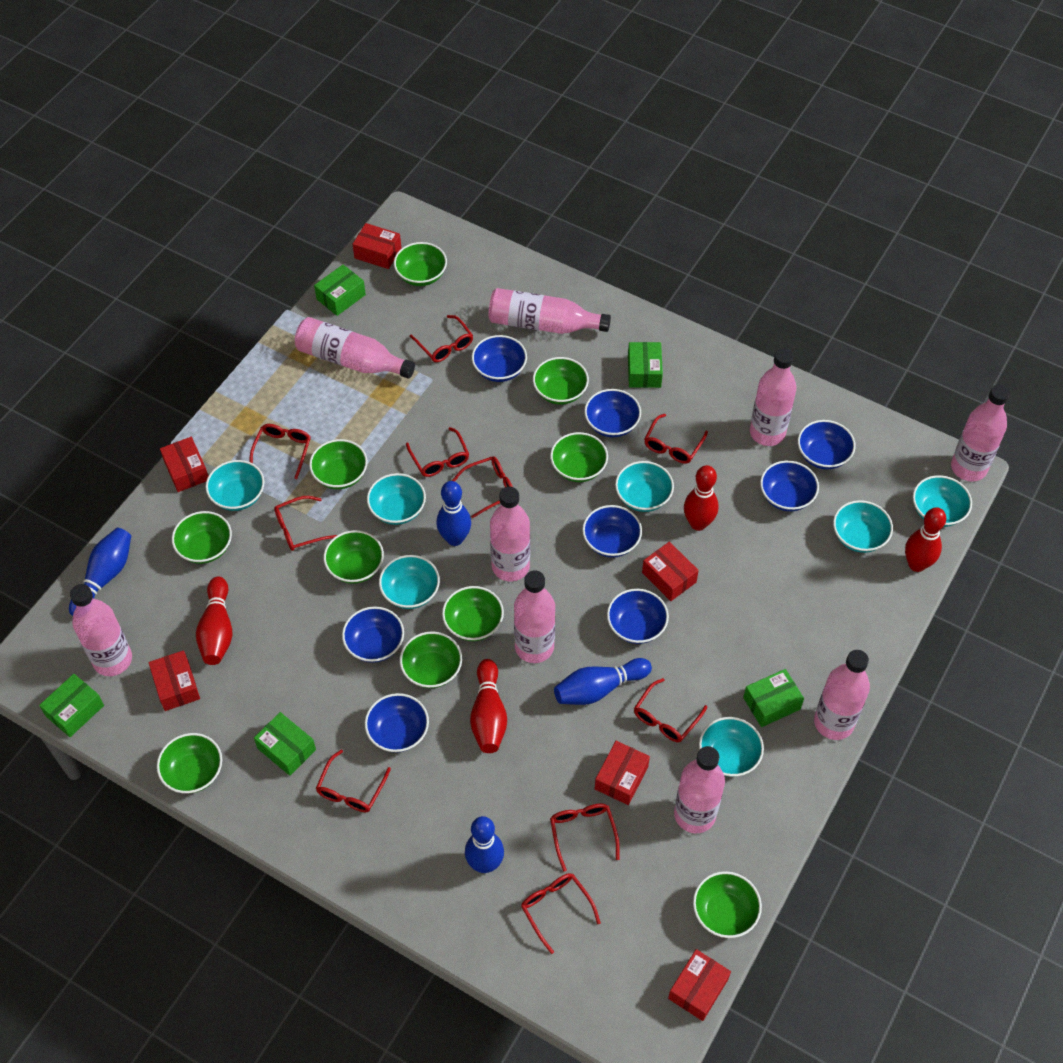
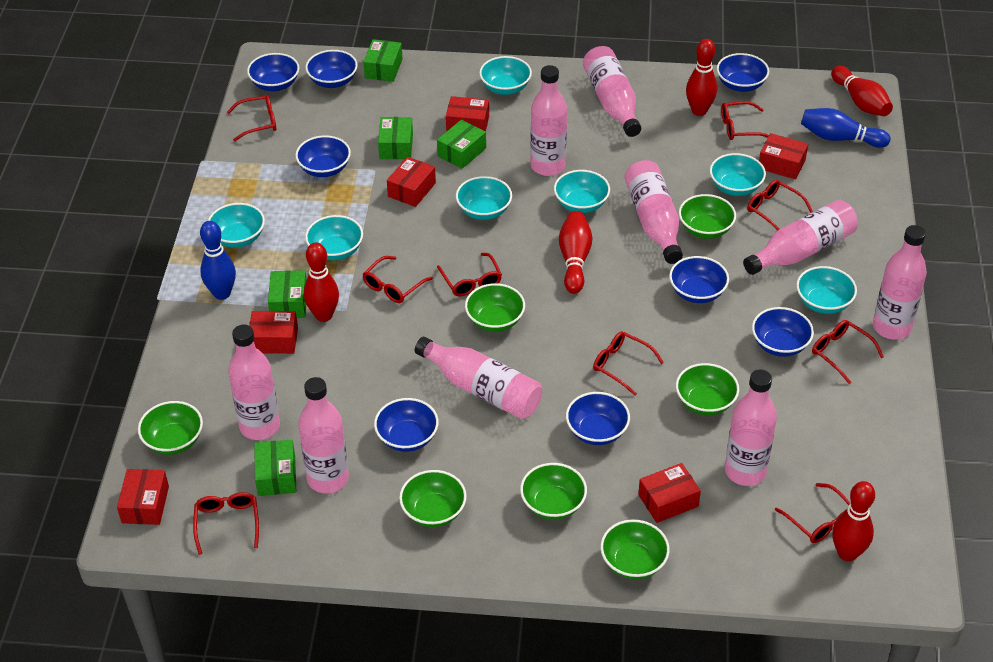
blue bowling pin: 4 -> 2
green bowl: 10 -> 7
red bowling pin: 4 -> 5
red glasses: 10 -> 9

